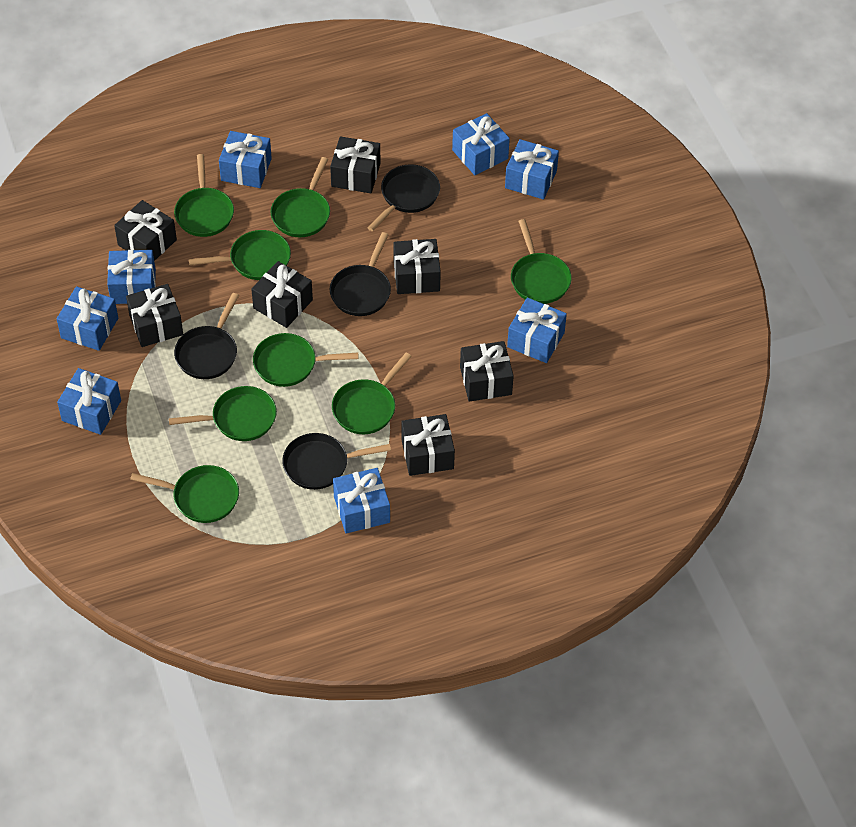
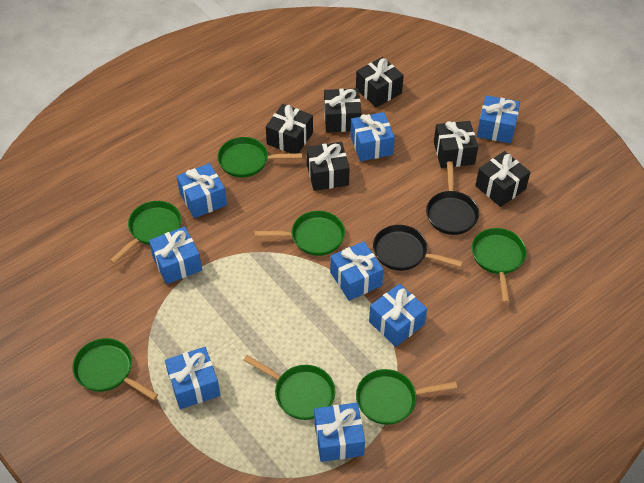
black gift: 7 -> 6
black pan: 4 -> 2
green pan: 8 -> 7

